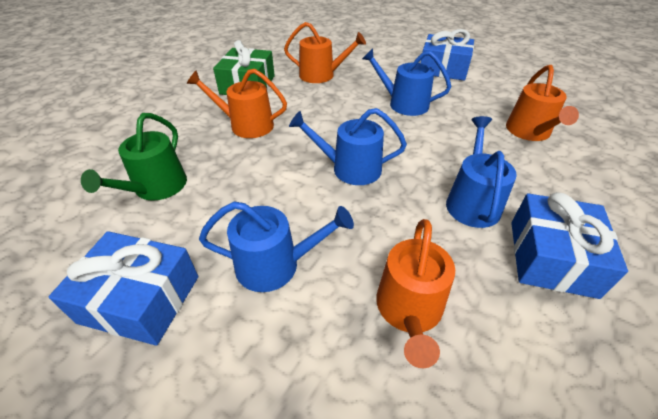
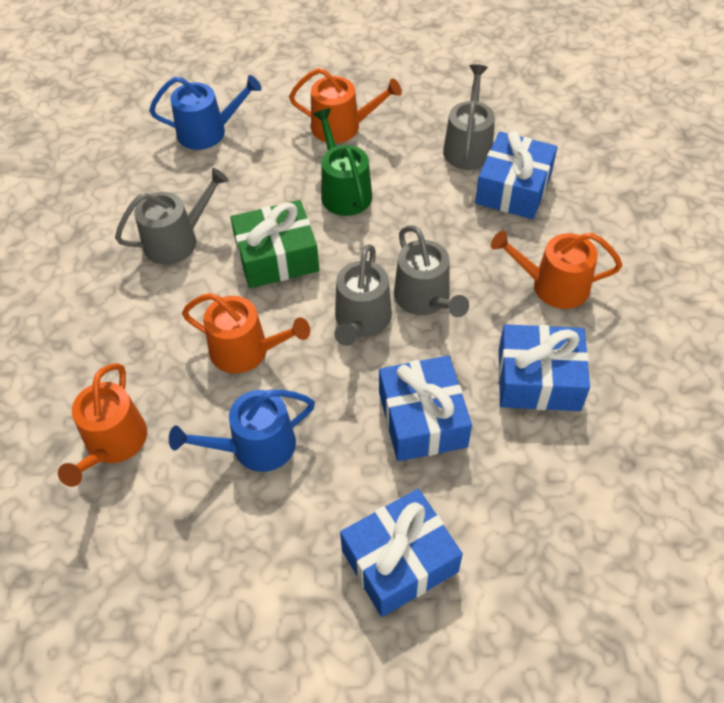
blue gift: 3 -> 4
blue watering can: 4 -> 2
grey watering can: 0 -> 4

